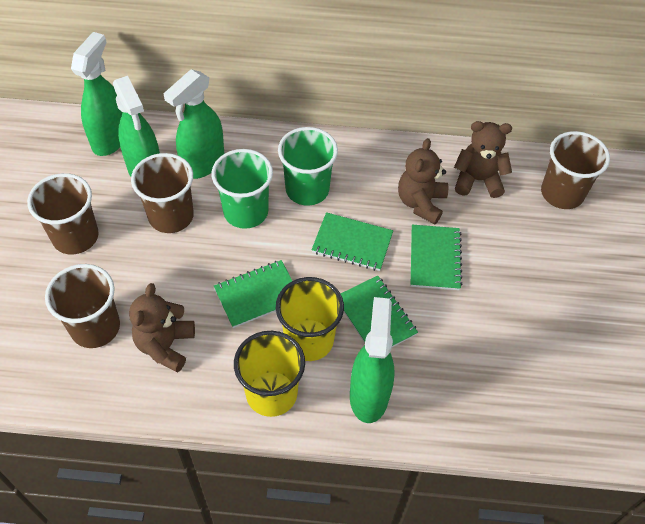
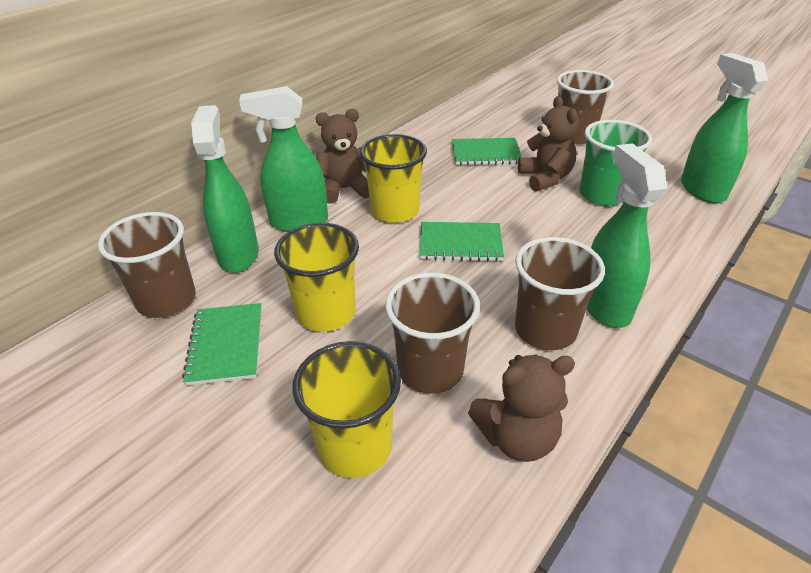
green cup: 2 -> 1
green notebook: 4 -> 3
yellow cup: 2 -> 3

